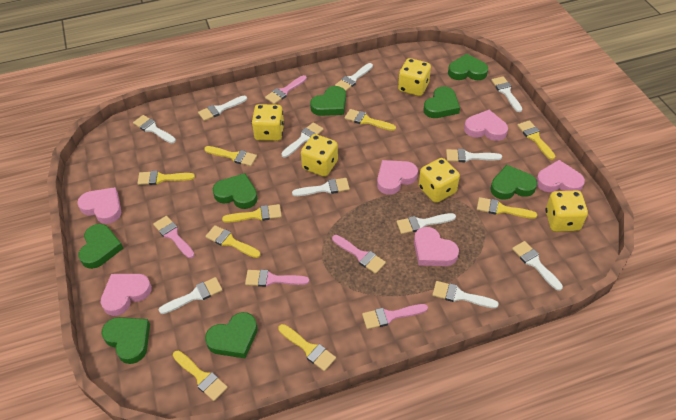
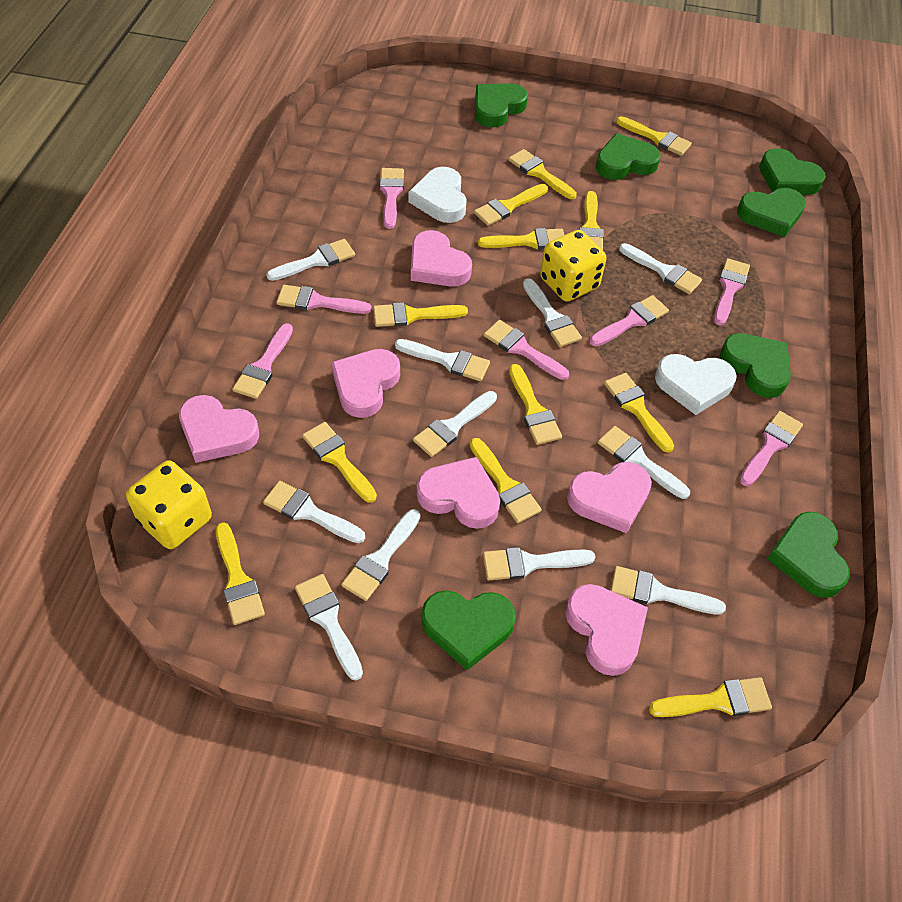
green heart: 8 -> 7
pink brush: 5 -> 7
white heart: 0 -> 2
yellow brush: 9 -> 12
yellow dice: 5 -> 2

